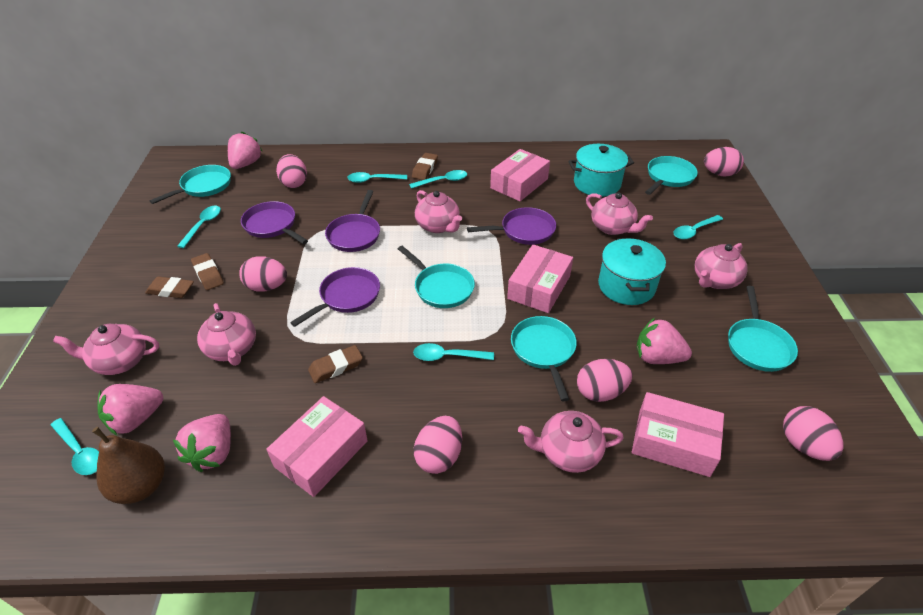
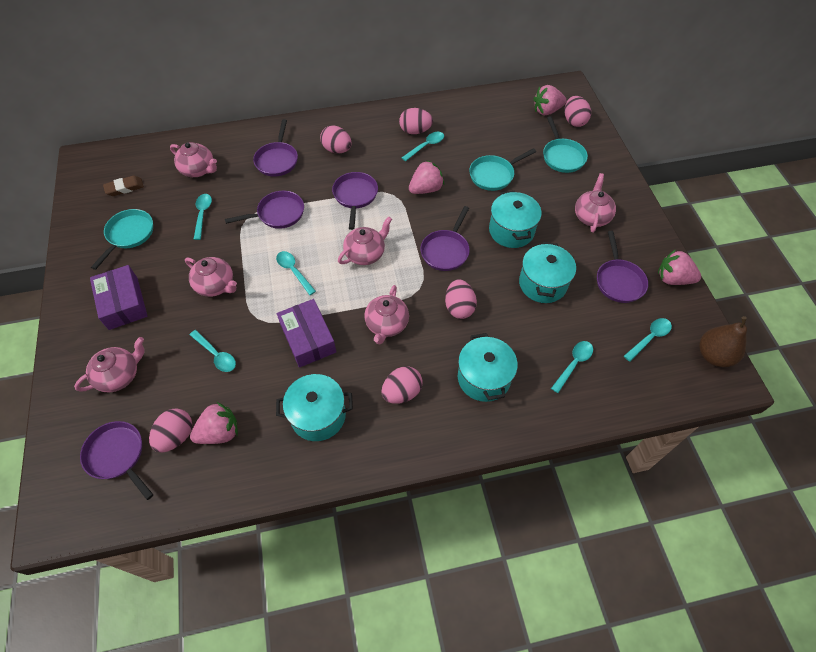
brown eraser: 4 -> 1
pink box: 4 -> 0
purple box: 0 -> 2
purple pan: 4 -> 6
turquoise pan: 5 -> 3
turquoise pot: 2 -> 4

